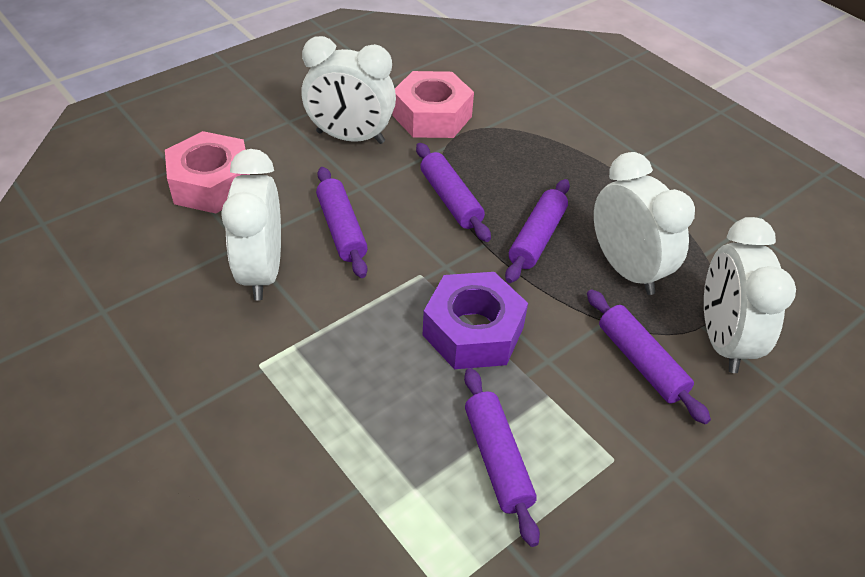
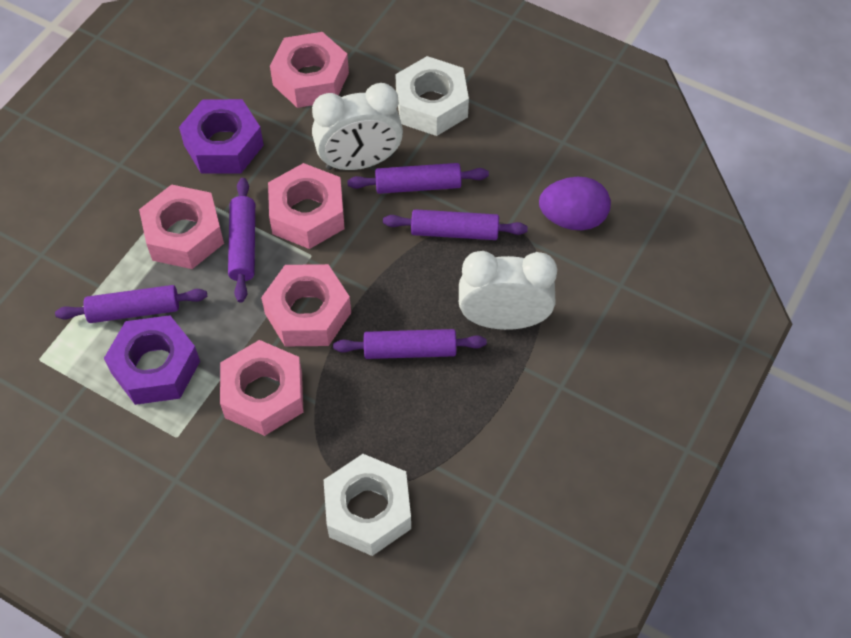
pink nut: 2 -> 5
purple egg: 0 -> 1
purple nut: 1 -> 2
white clock: 4 -> 2
white nut: 0 -> 2

